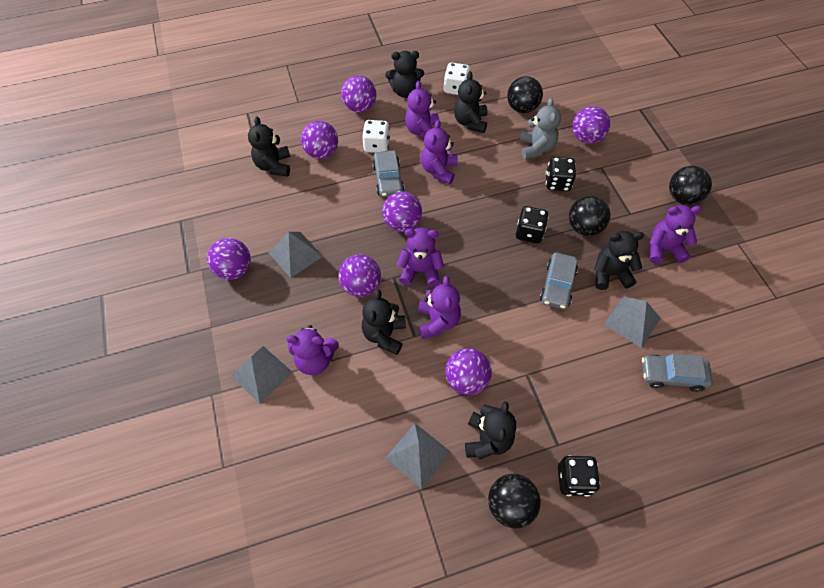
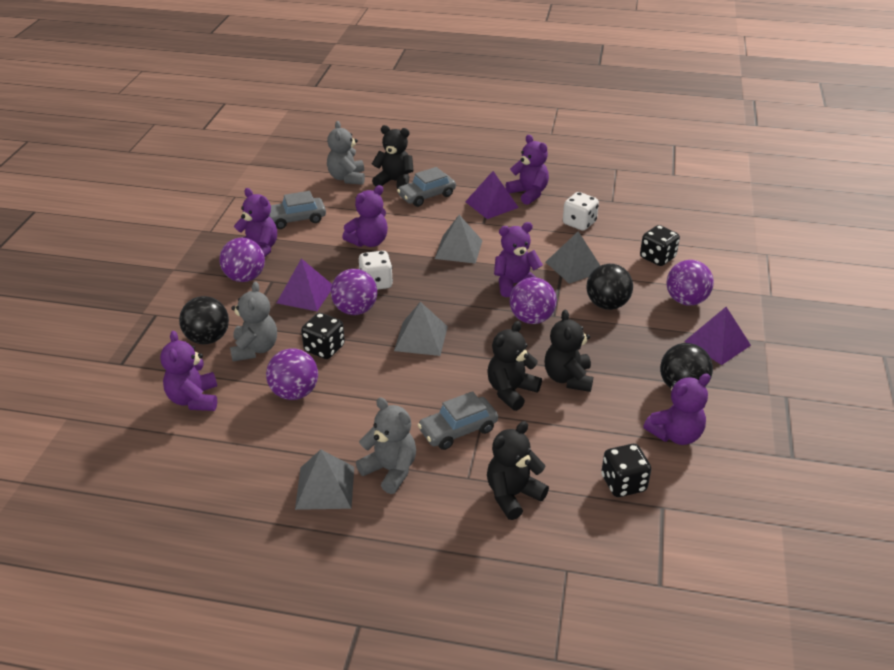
black ball: 4 -> 3
black teddy bear: 6 -> 4
grey teddy bear: 1 -> 3
purple ball: 7 -> 5
purple pyramid: 0 -> 3

